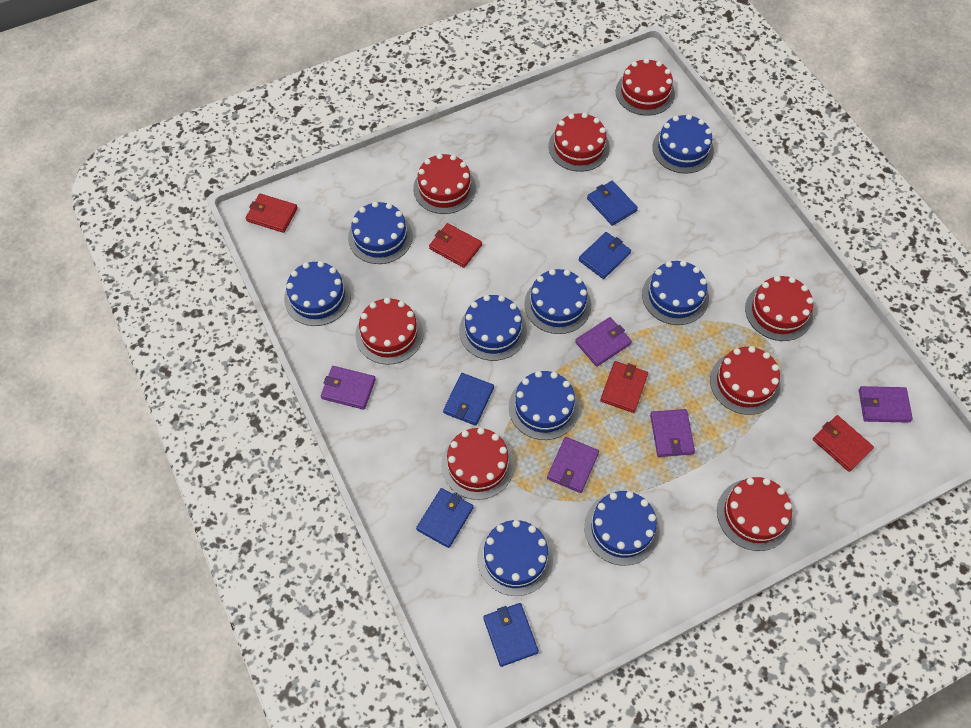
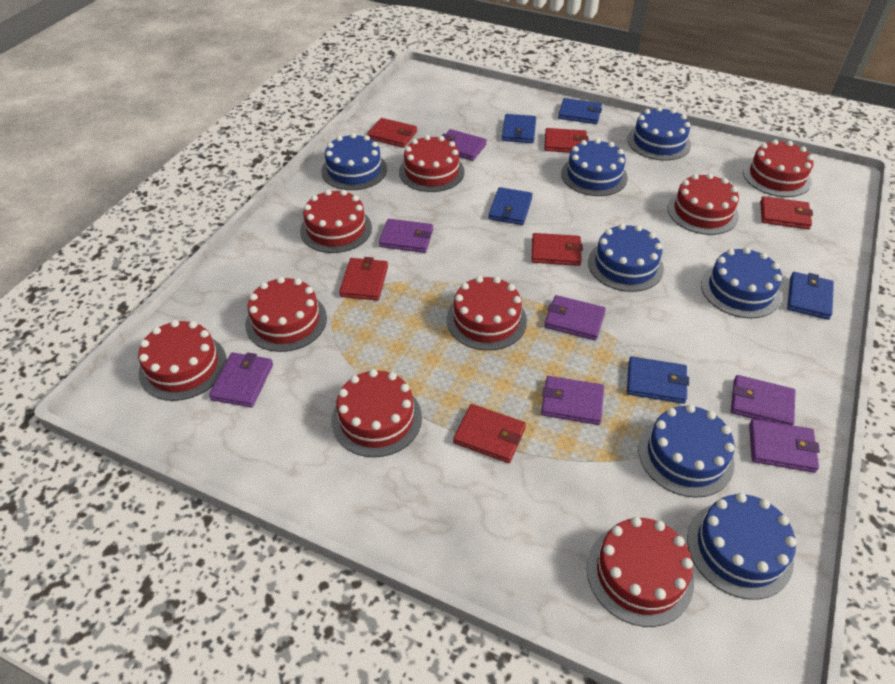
blue cake: 9 -> 7
purple wallet: 5 -> 7
red cake: 8 -> 9
red wallet: 4 -> 6

